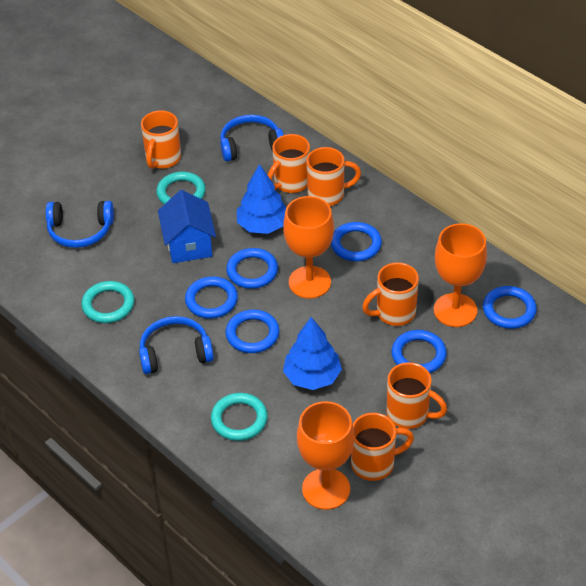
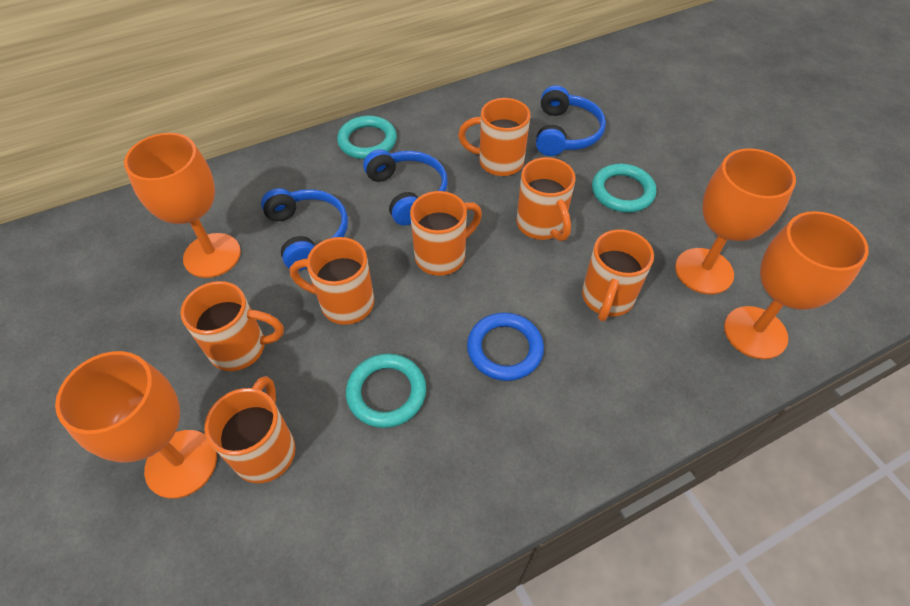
blue house: 1 -> 0
blue ring: 6 -> 1
blue tree: 2 -> 0
orange goblet: 3 -> 4
orange mug: 6 -> 7

